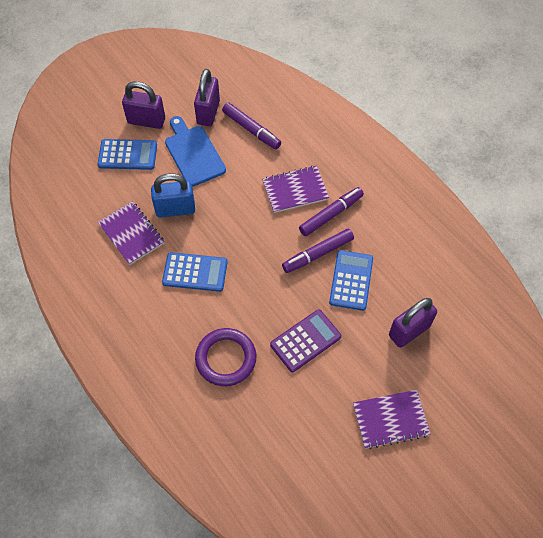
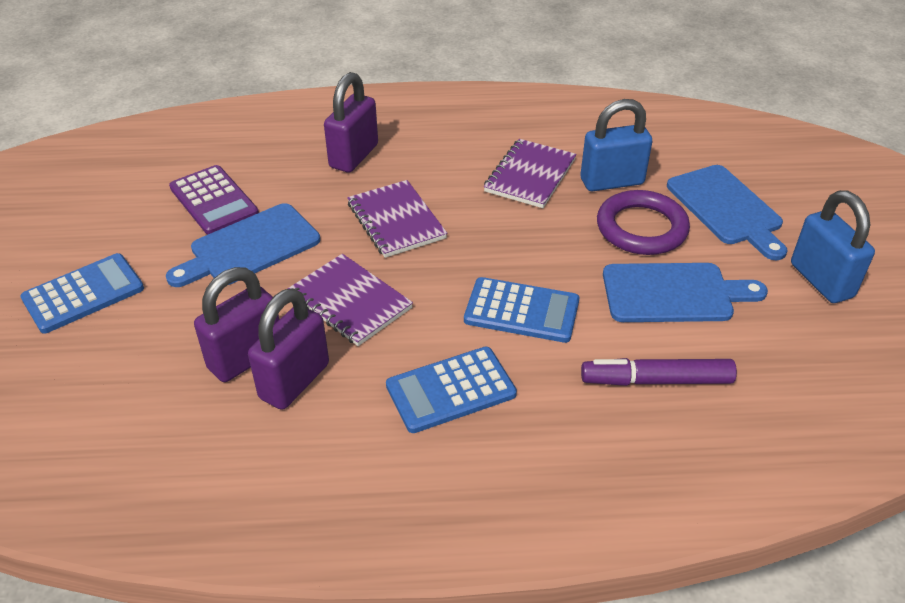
blue cutting board: 1 -> 3
blue padlock: 1 -> 2
purple marker: 3 -> 1

